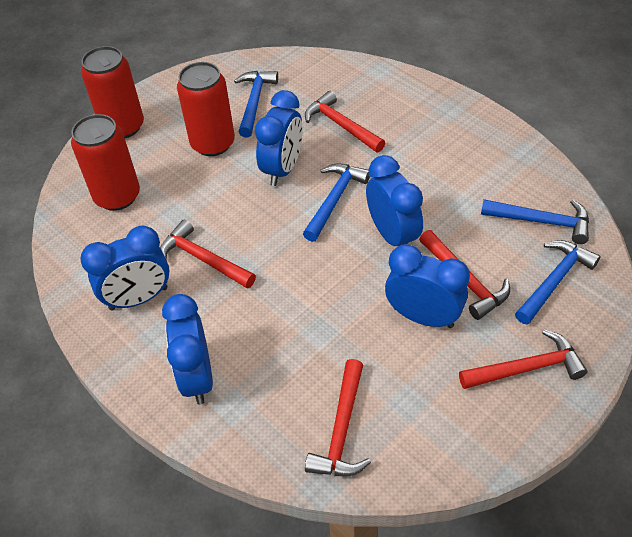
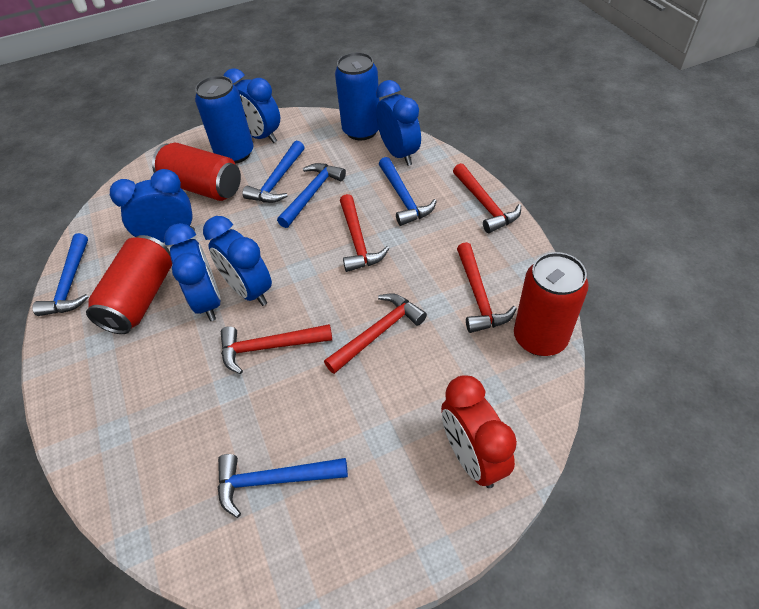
blue can: 0 -> 2
blue hammer: 4 -> 5
red clock: 0 -> 1

